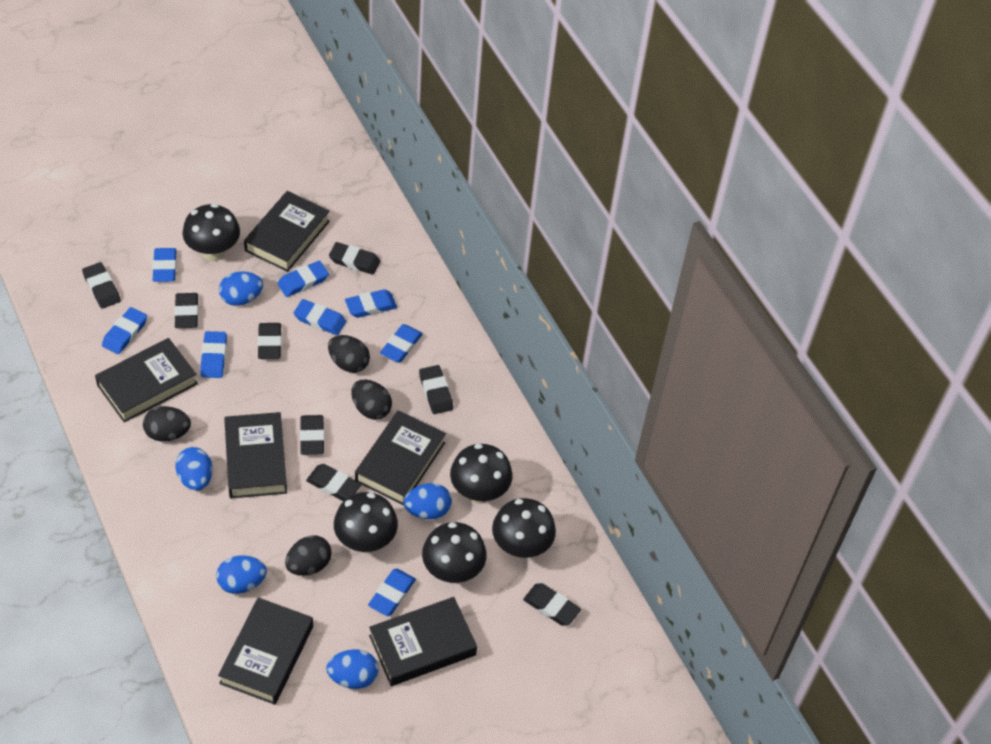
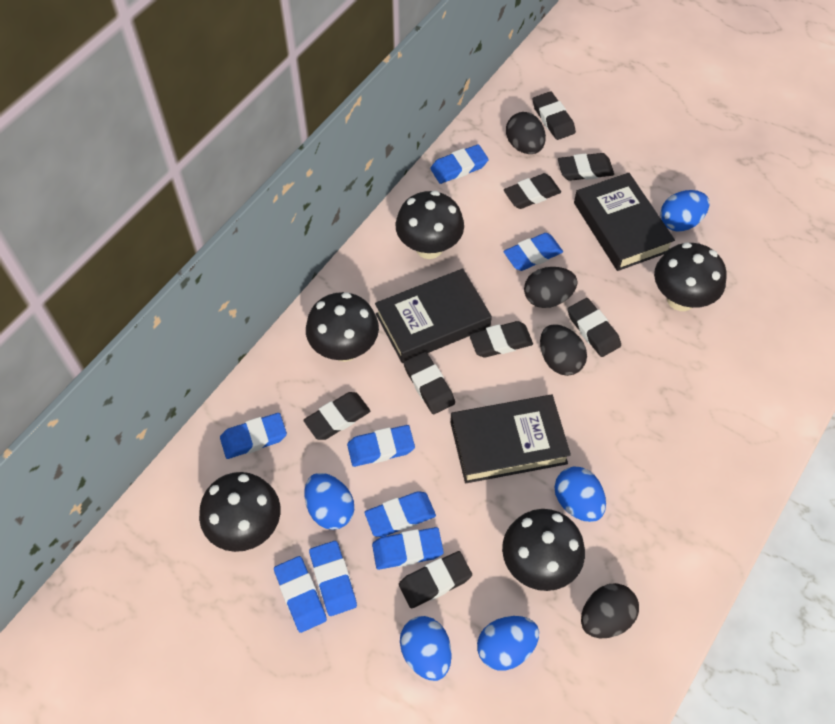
black book: 6 -> 3

